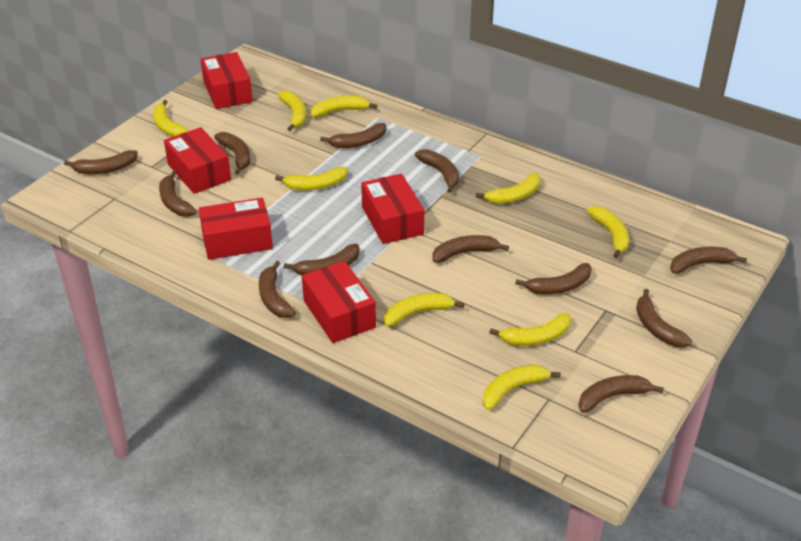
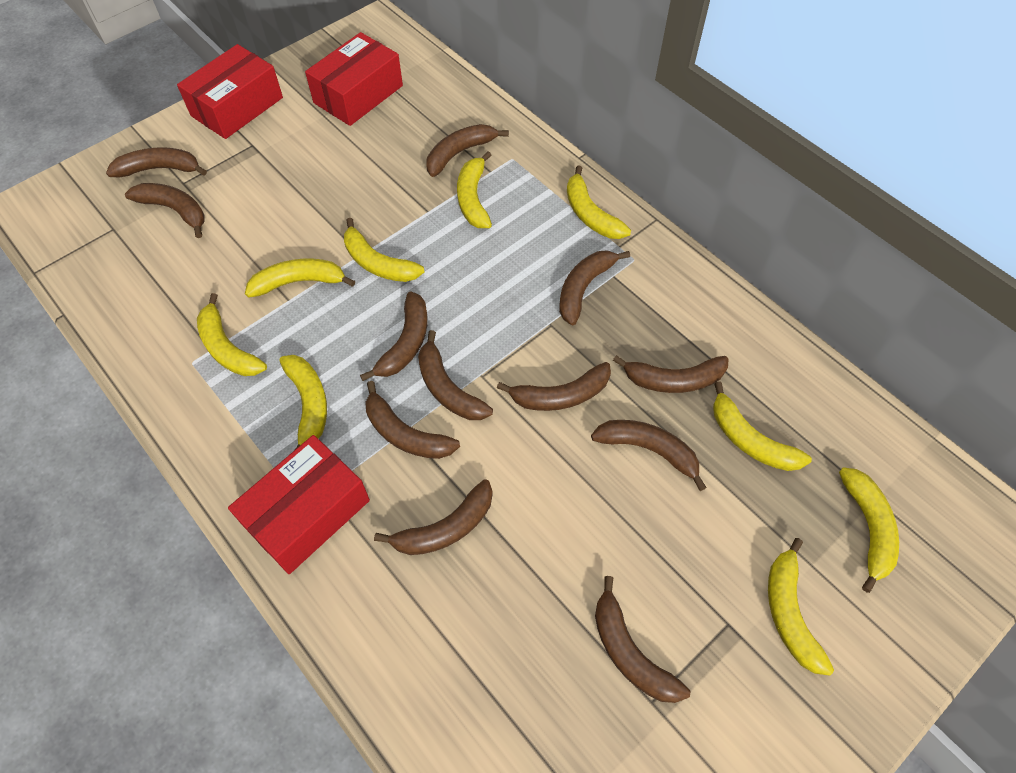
red box: 5 -> 3

